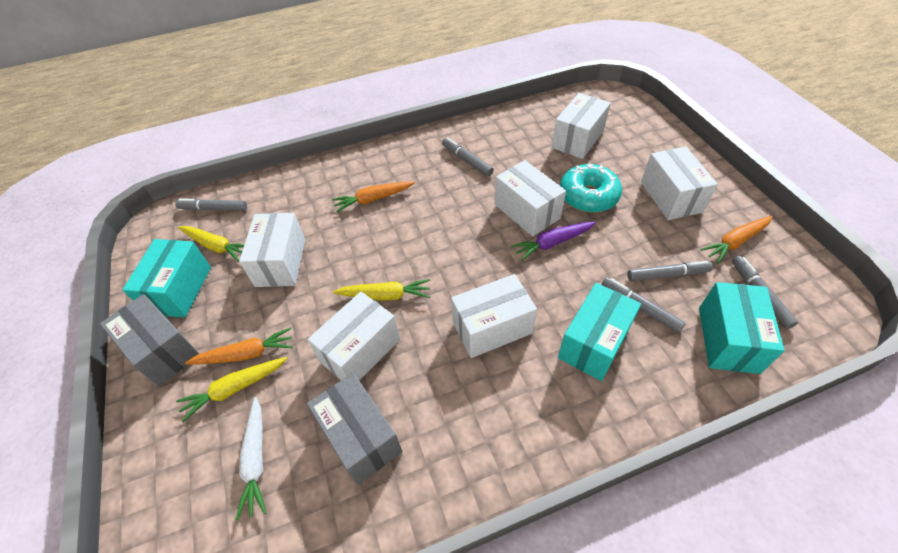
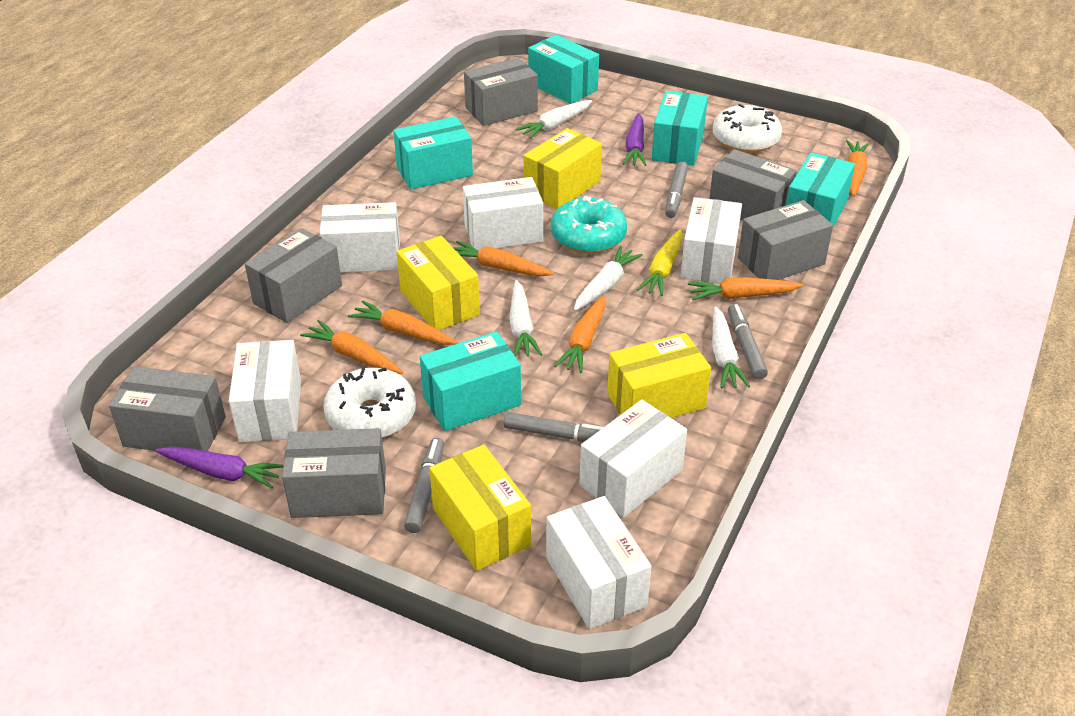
grey box: 2 -> 6
grey marker: 5 -> 4
orange carrot: 3 -> 6
purple carrot: 1 -> 2
turquoise box: 3 -> 5
white carrot: 1 -> 4
white donut: 0 -> 2
yellow box: 0 -> 4
yellow carrot: 3 -> 1

